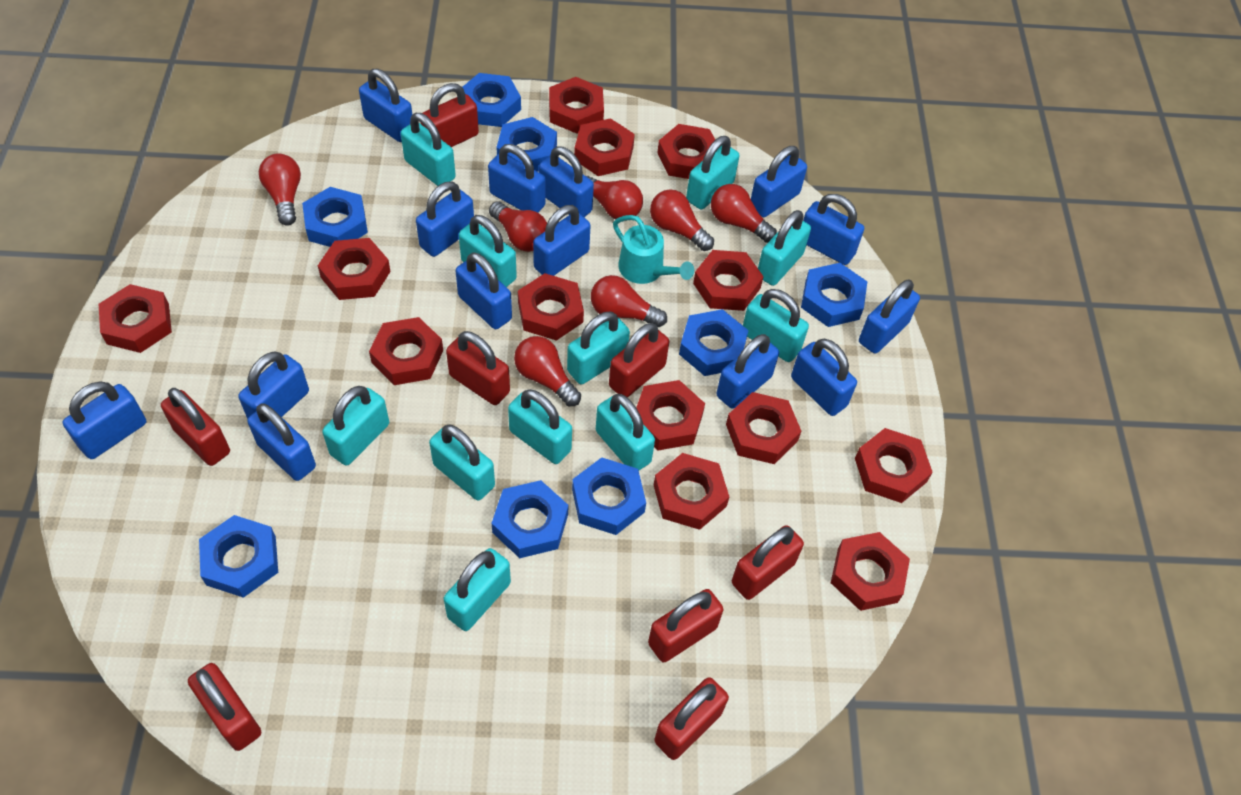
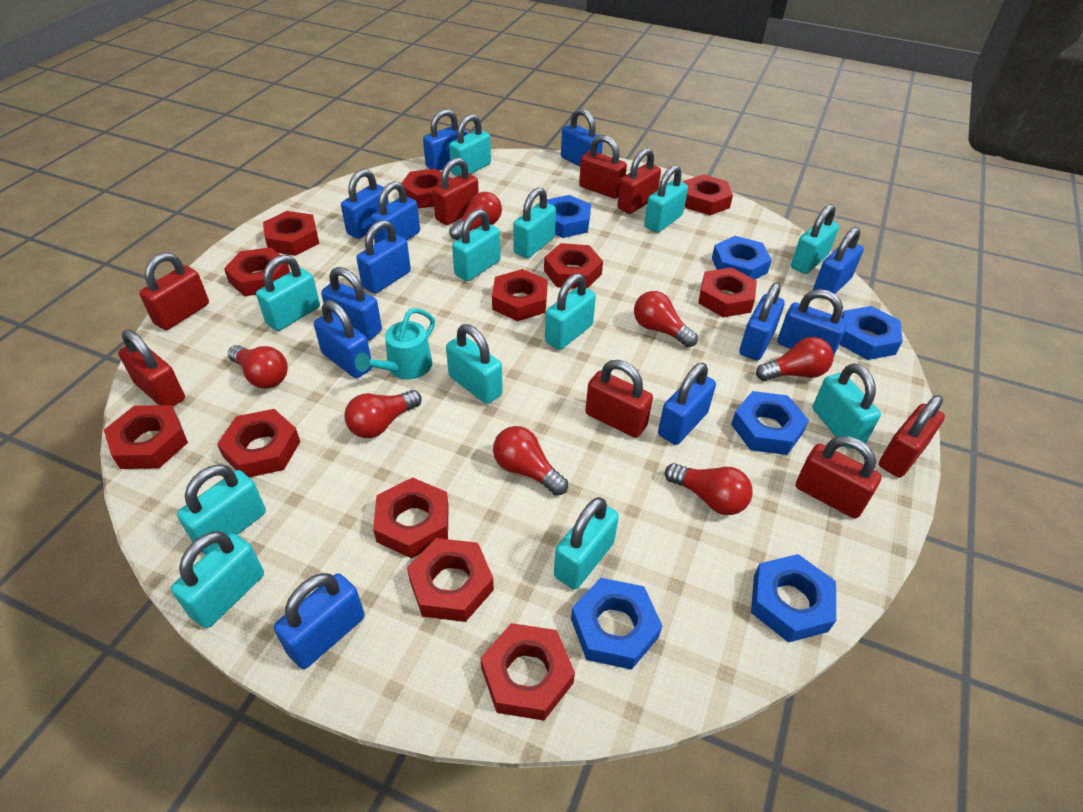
blue nut: 8 -> 6
blue padlock: 14 -> 12
red nut: 13 -> 12
turquoise padlock: 11 -> 12

